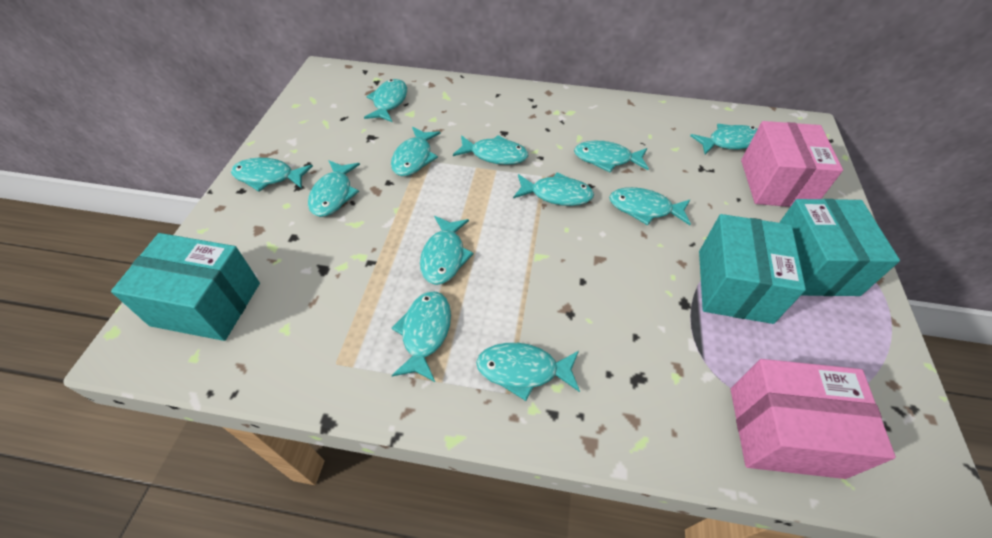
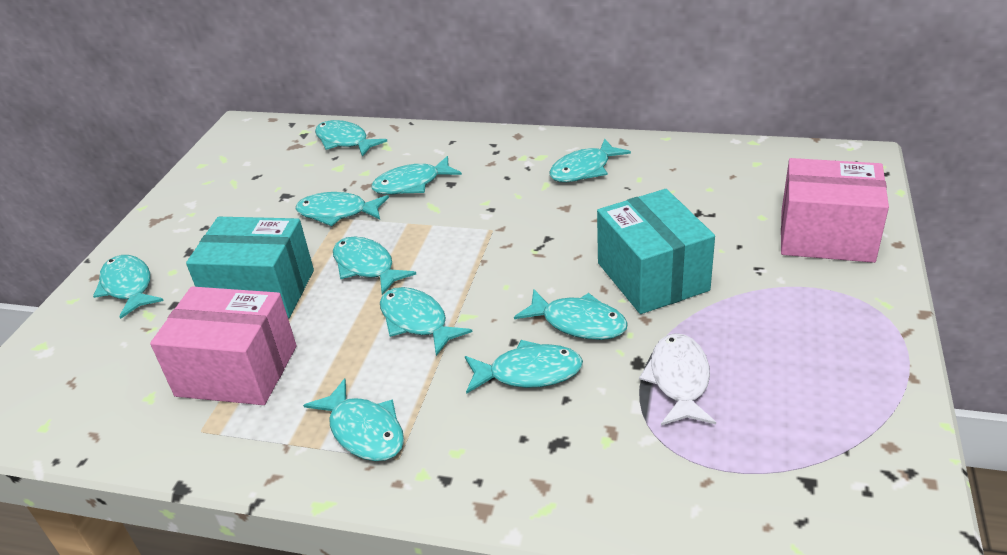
turquoise box: 3 -> 2
turquoise fish: 12 -> 10
white fish: 0 -> 1

